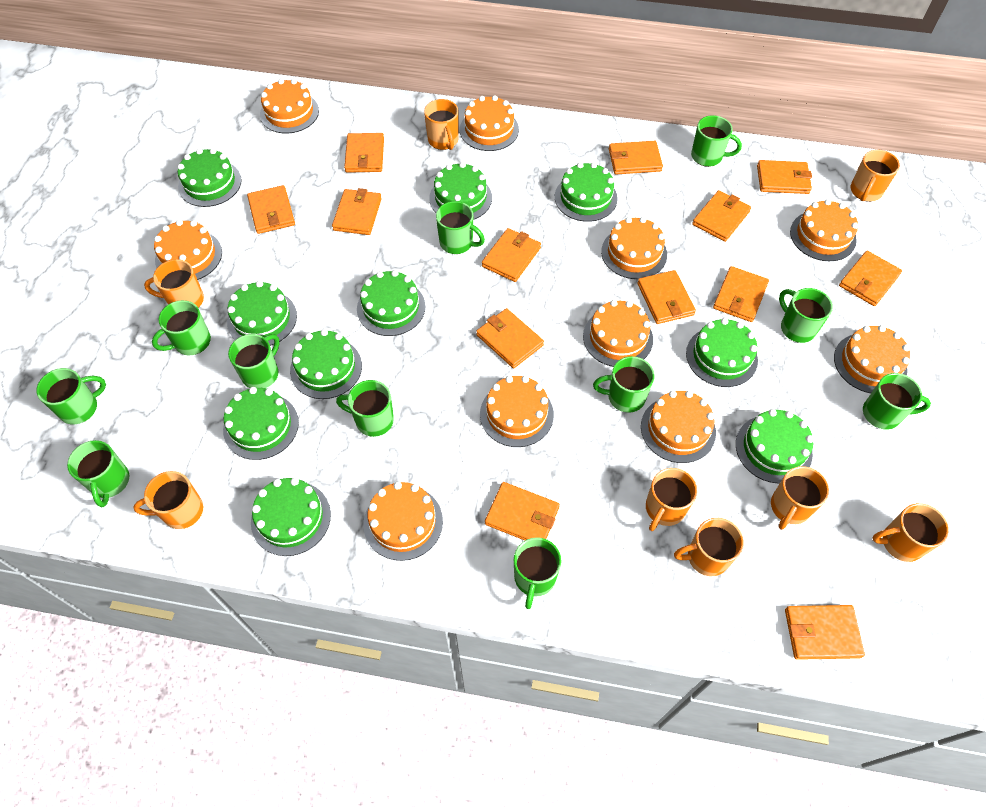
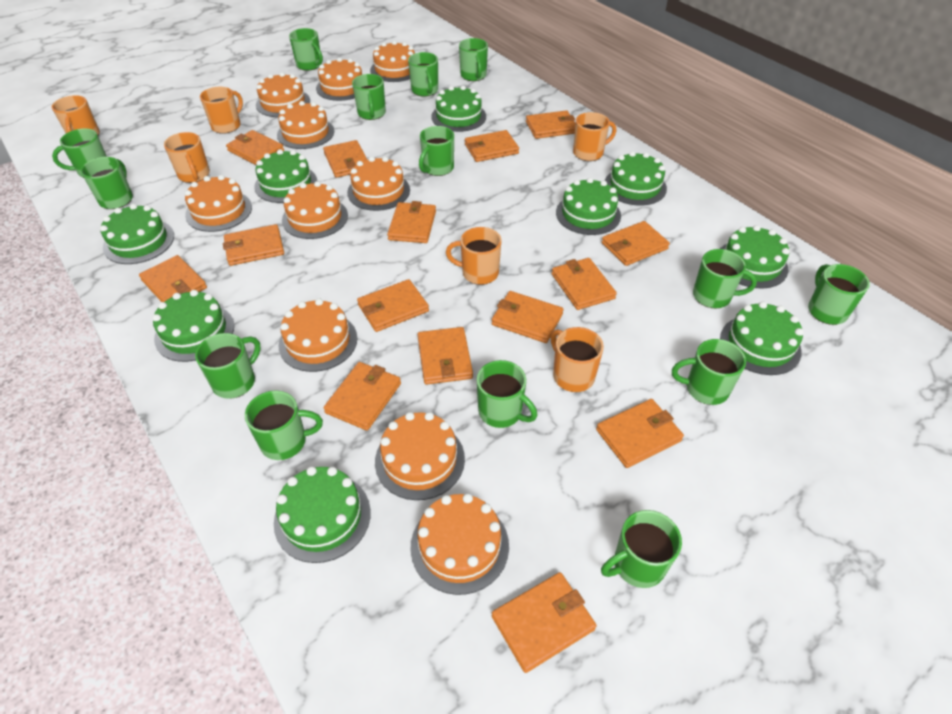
green cake: 10 -> 9
green mug: 11 -> 14
orange mug: 8 -> 6
orange wallet: 13 -> 15

